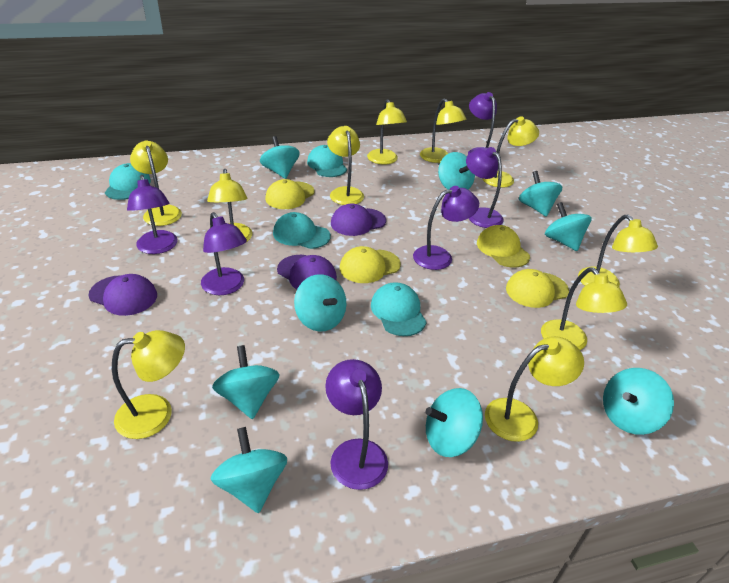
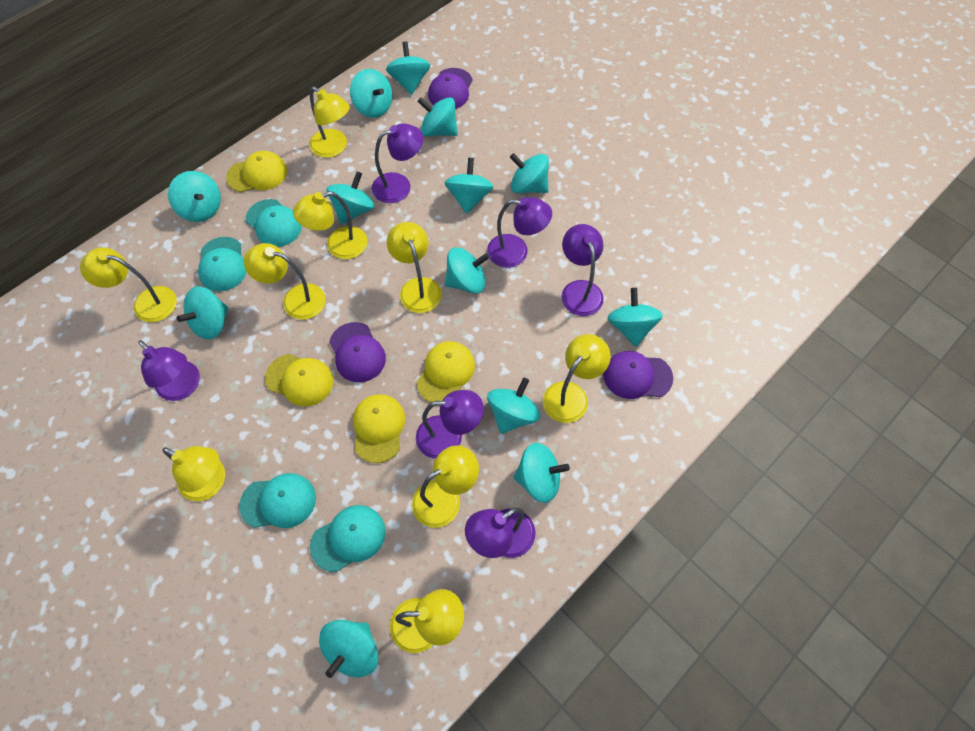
turquoise spinning top: 9 -> 13
yellow lamp: 10 -> 9

